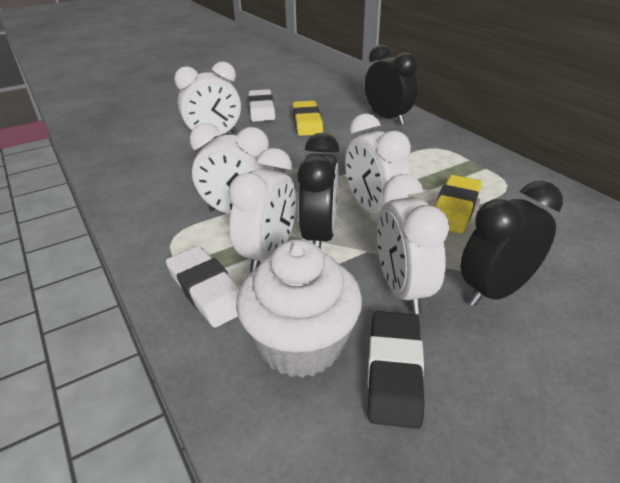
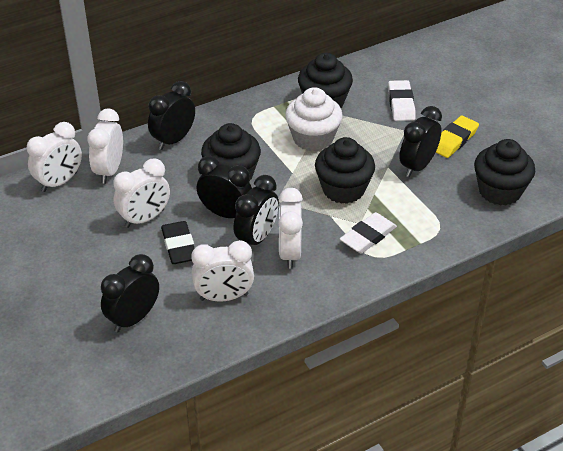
black clock: 3 -> 5
black cupcake: 0 -> 4
yellow eraser: 2 -> 1

